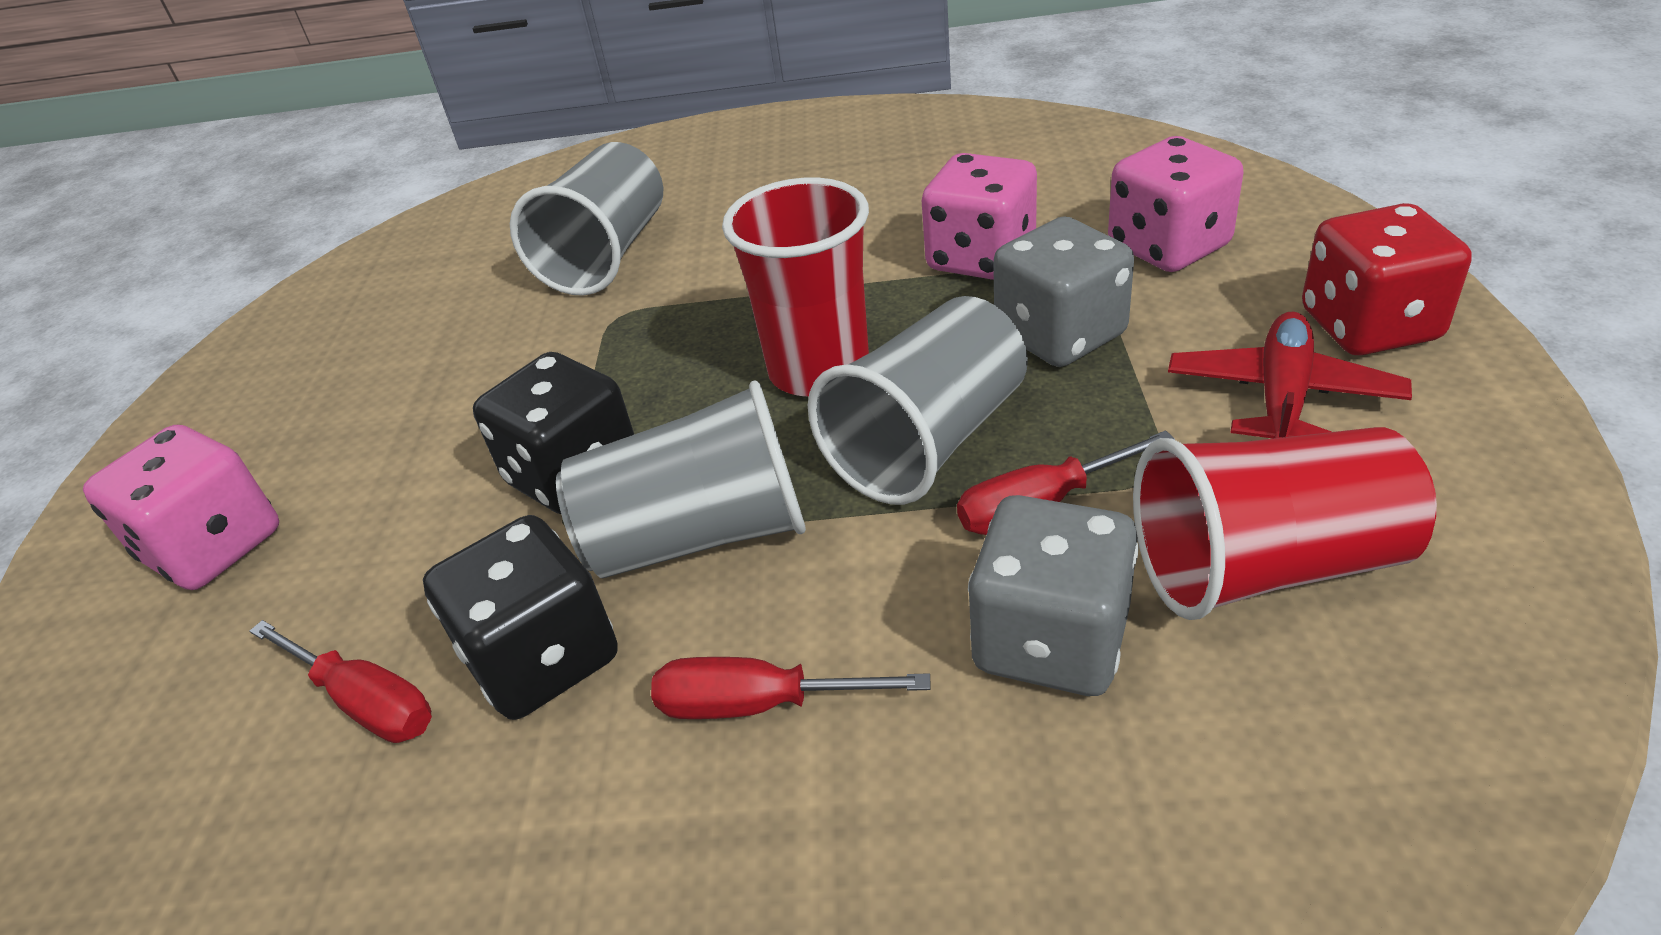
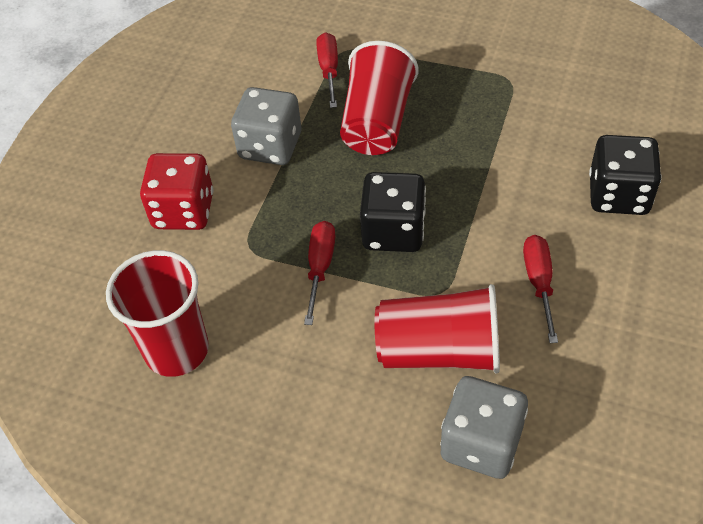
grey cup: 3 -> 0
pink dice: 3 -> 0
red cup: 2 -> 3
red plane: 1 -> 0

